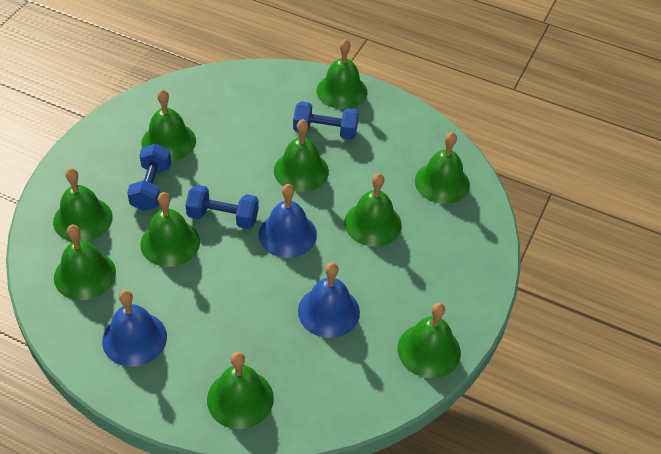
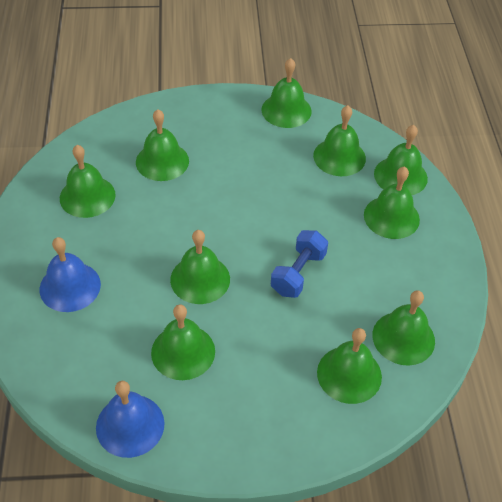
blue bell: 3 -> 2
blue dumbbell: 3 -> 1

